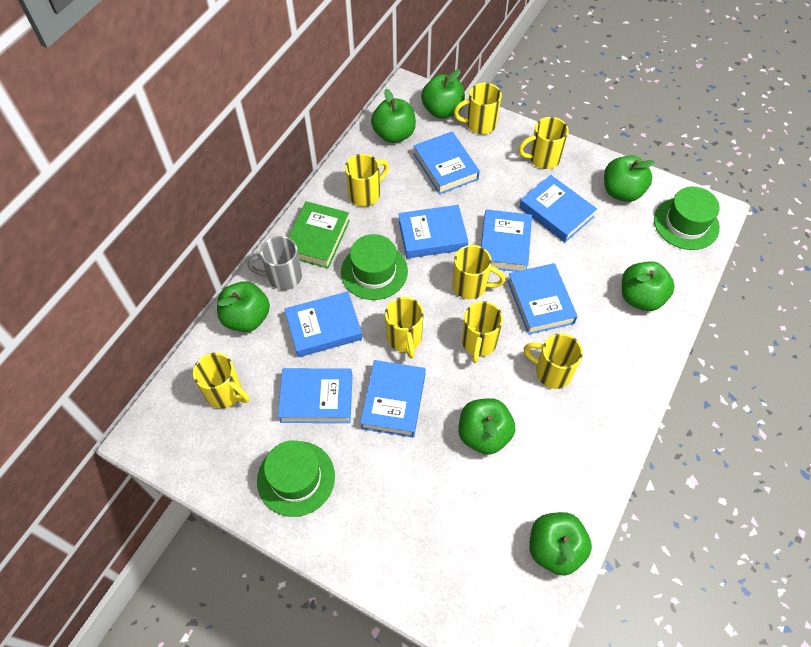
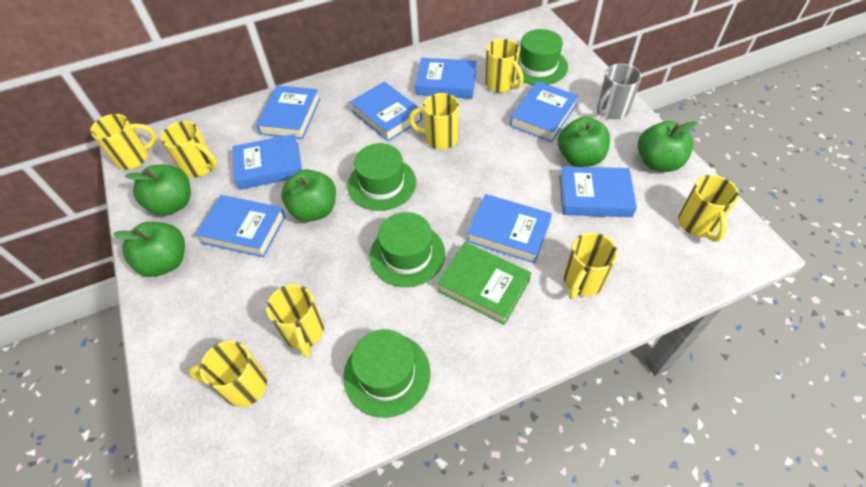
green apple: 7 -> 5
green hat: 3 -> 4

